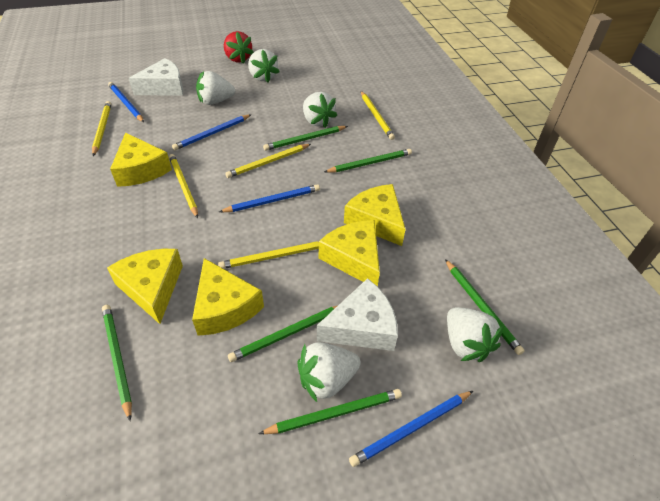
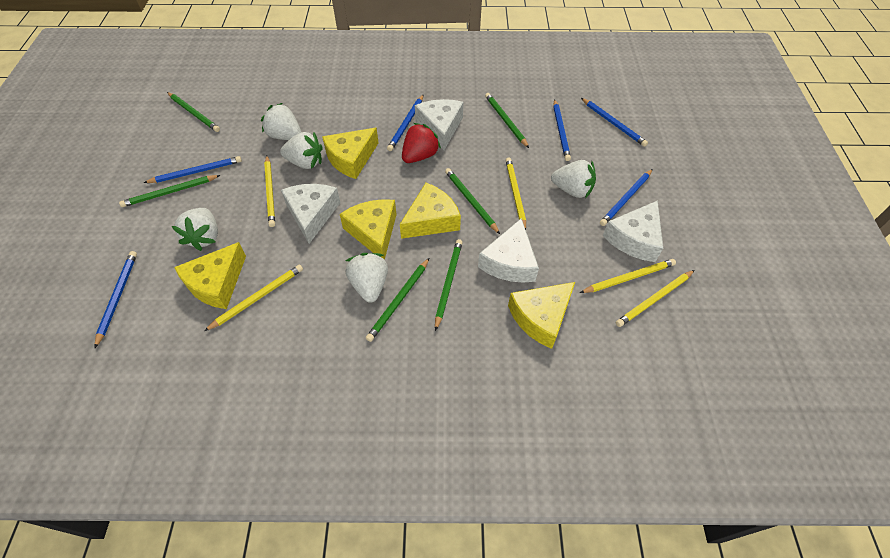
blue pencil: 4 -> 6
white cheese: 2 -> 4

